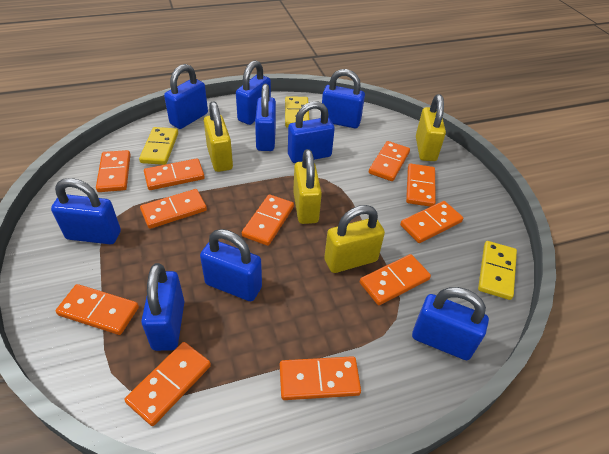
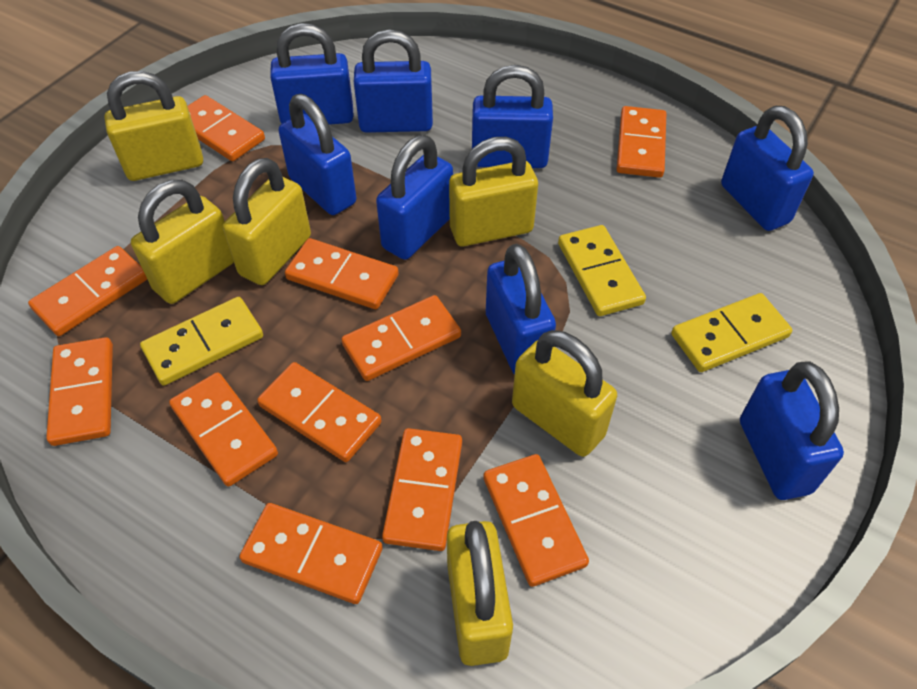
blue padlock: 9 -> 8
yellow padlock: 4 -> 6

